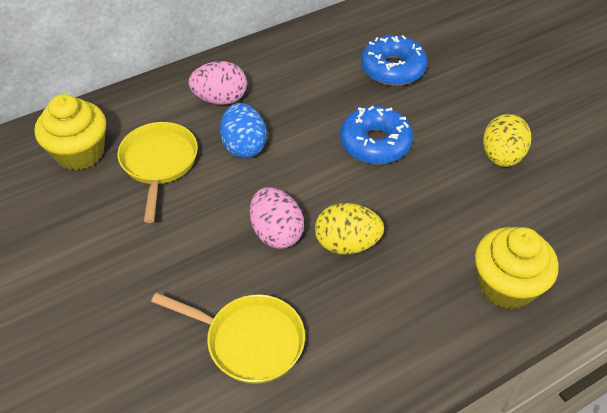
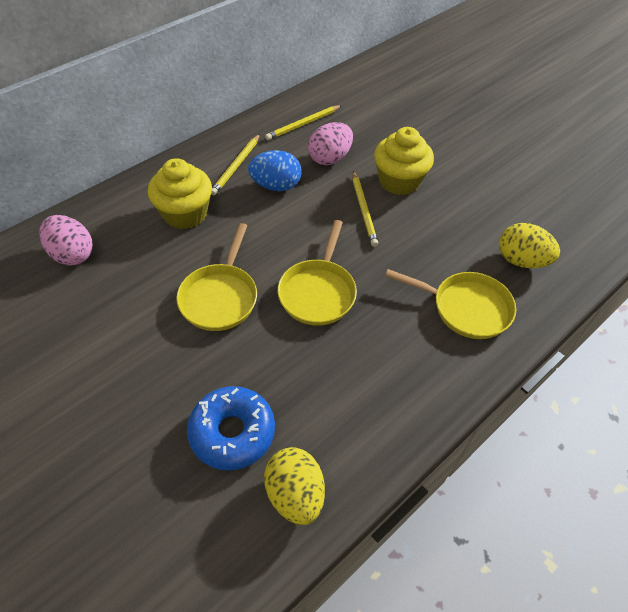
blue donut: 2 -> 1
yellow pan: 2 -> 3
yellow pencil: 0 -> 3

